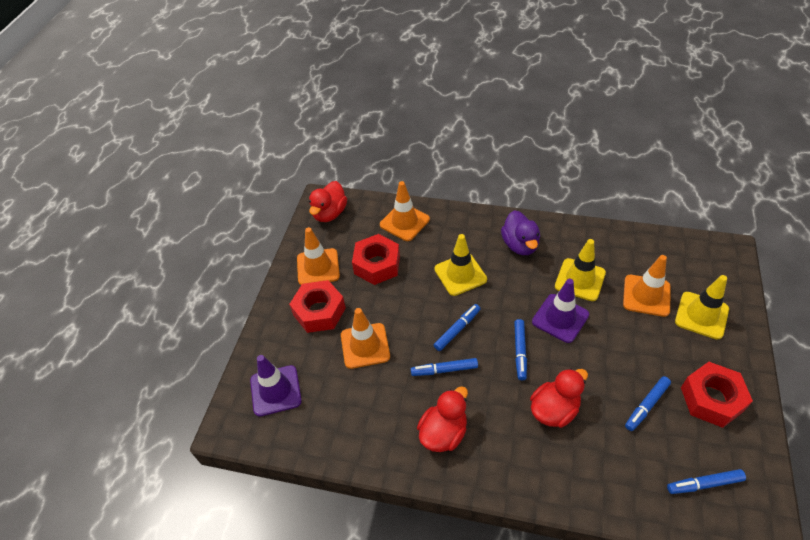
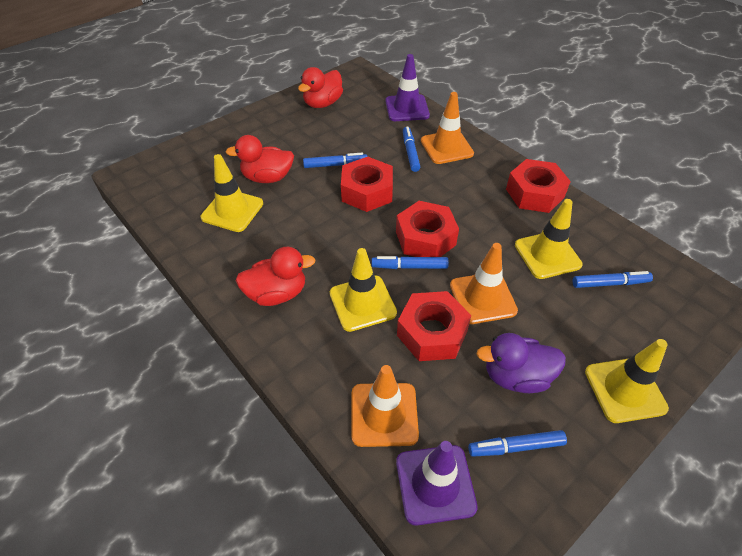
orange traffic cone: 4 -> 3
red nut: 3 -> 4
yellow traffic cone: 3 -> 4

